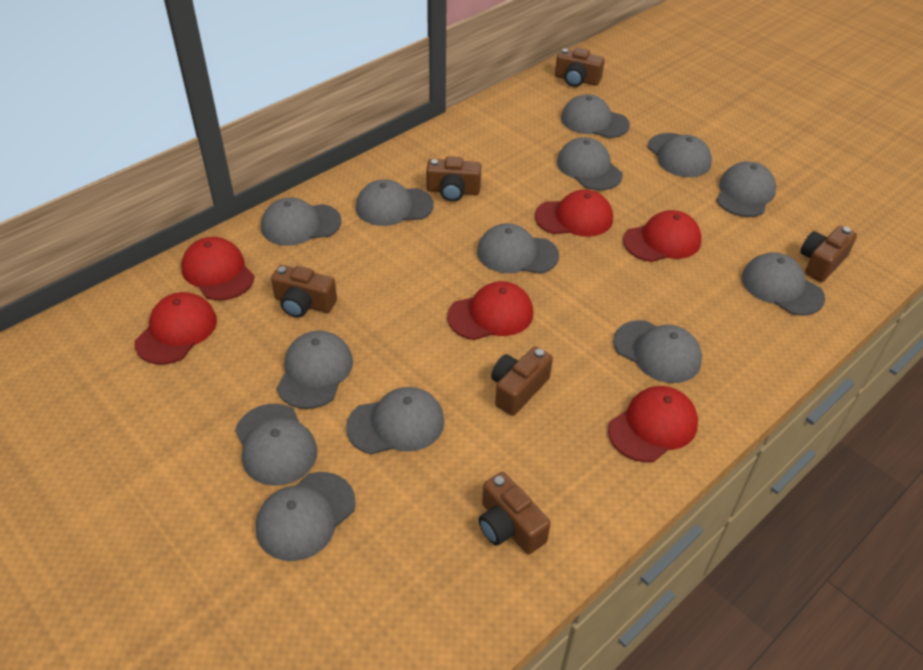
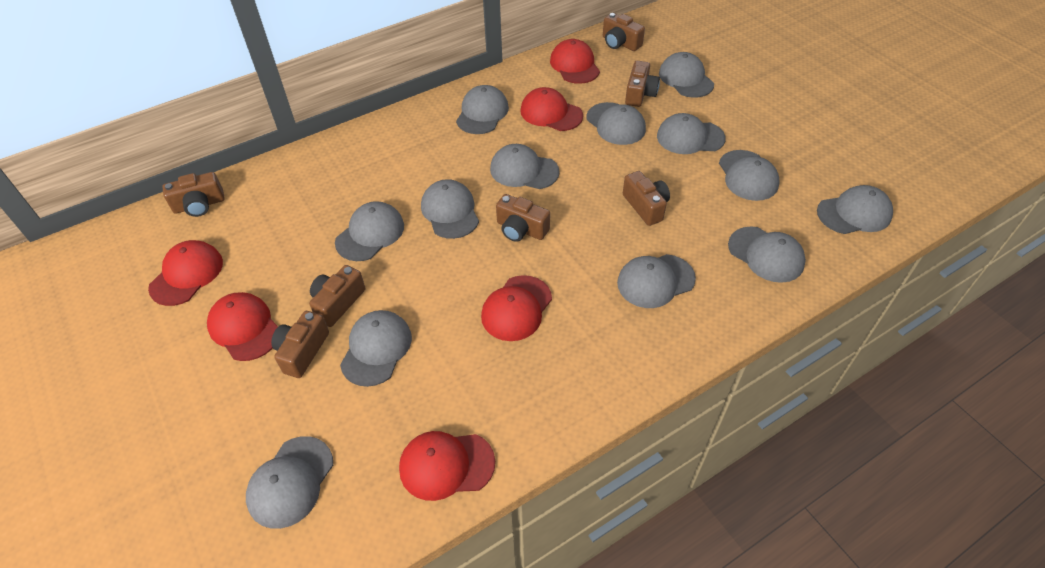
brown camera: 6 -> 7

